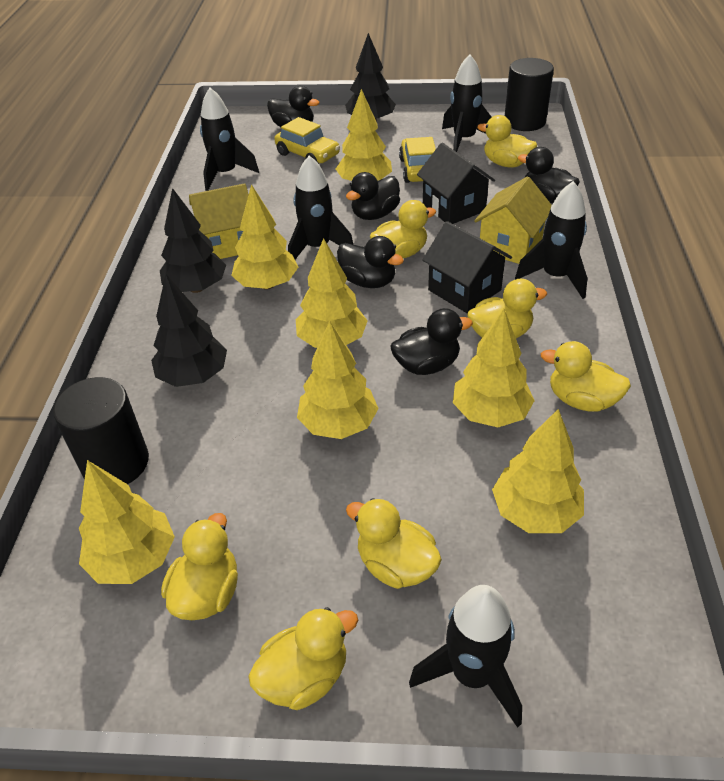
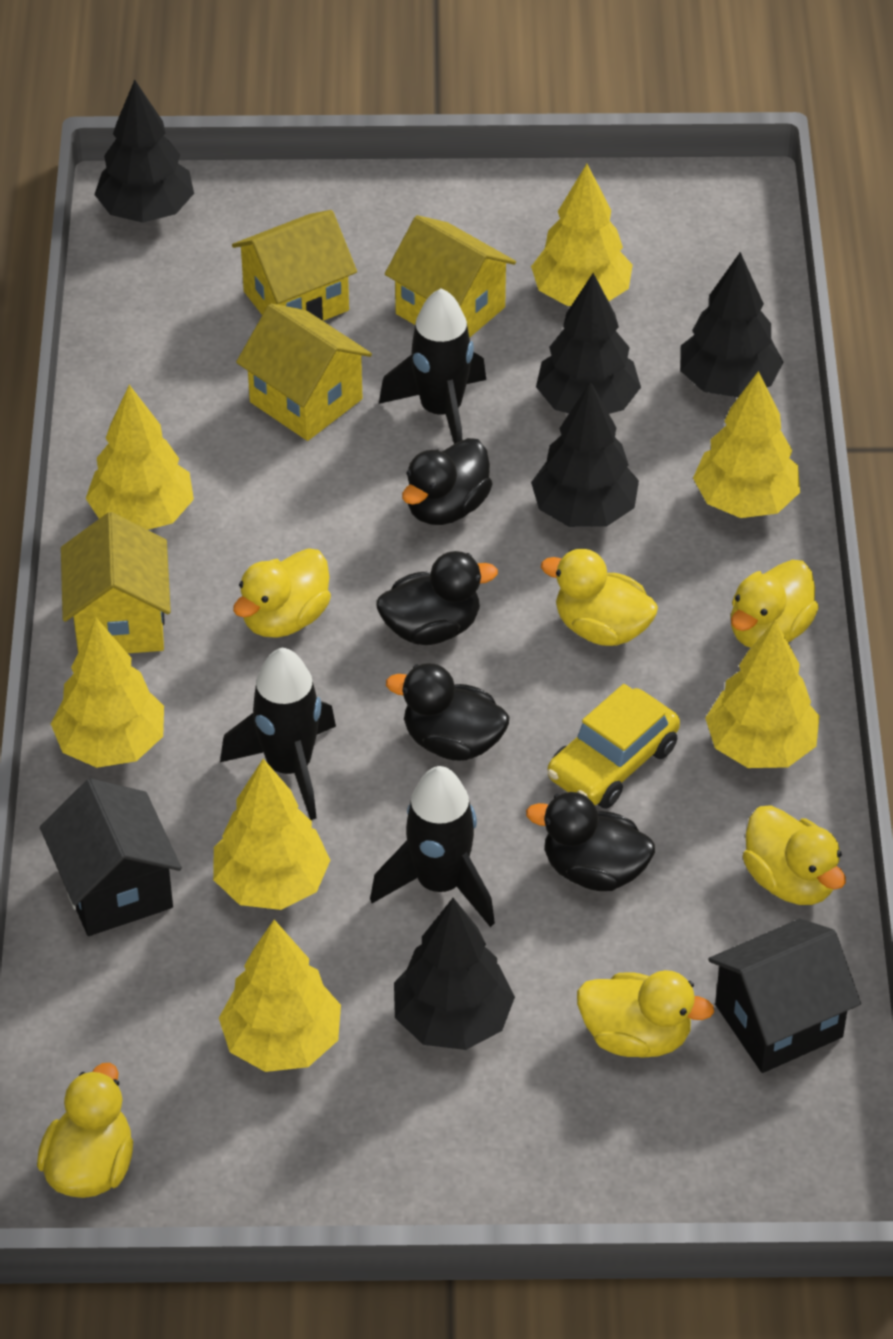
black cylinder: 2 -> 0
black duck: 5 -> 4
black rocket: 5 -> 3
black tree: 3 -> 5
yellow car: 2 -> 1
yellow duck: 7 -> 6
yellow house: 2 -> 4

